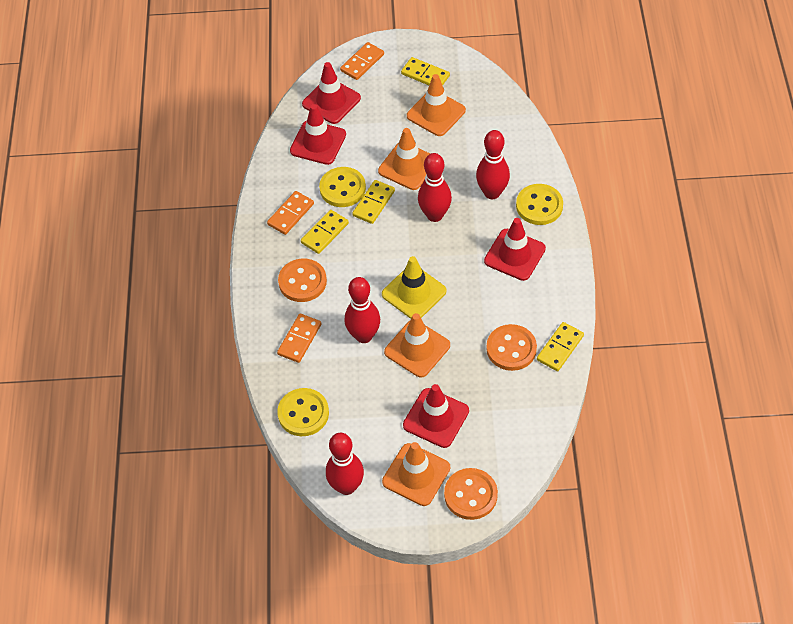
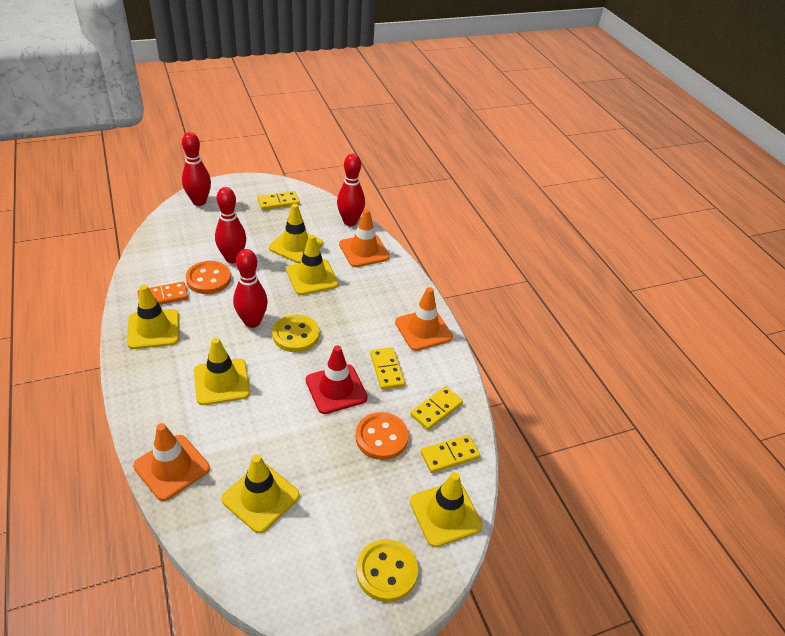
orange button: 3 -> 2
orange domino: 3 -> 1
orange traffic cone: 4 -> 3
red traffic cone: 4 -> 1
yellow button: 3 -> 2
yellow traffic cone: 1 -> 6

